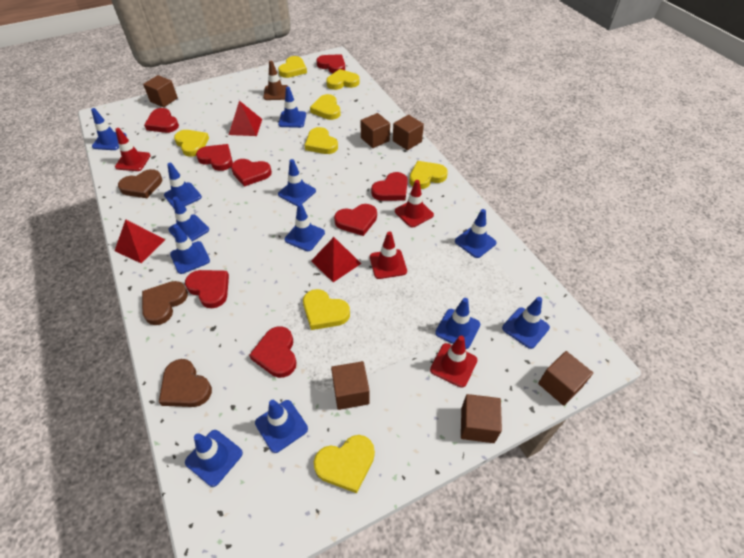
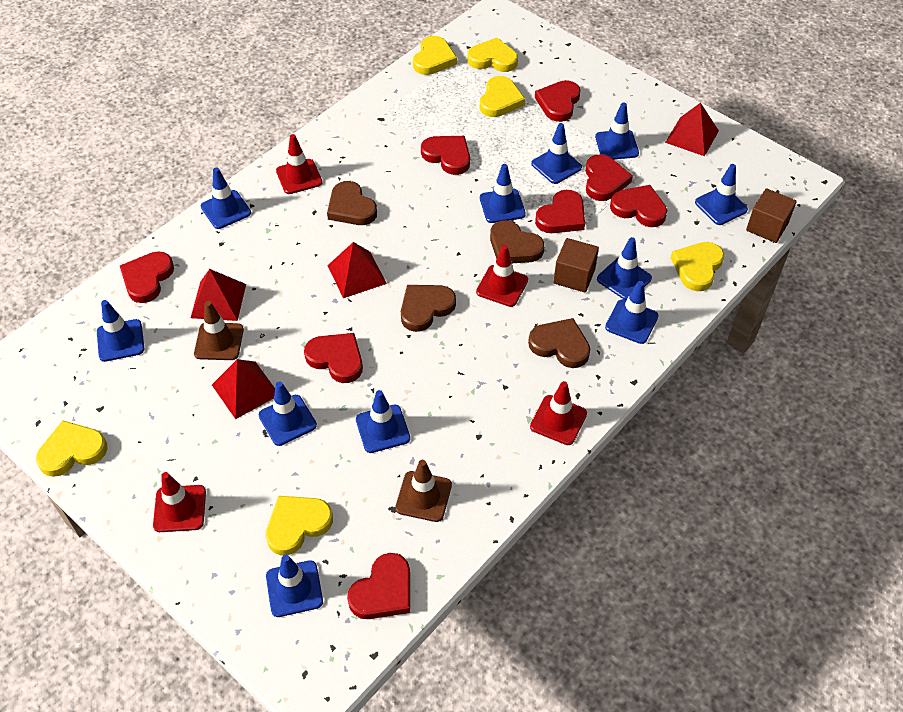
blue traffic cone: 12 -> 11
brown cube: 6 -> 2
brown heart: 3 -> 4
brown traffic cone: 1 -> 2
red pyramid: 3 -> 4
yellow heart: 8 -> 6

